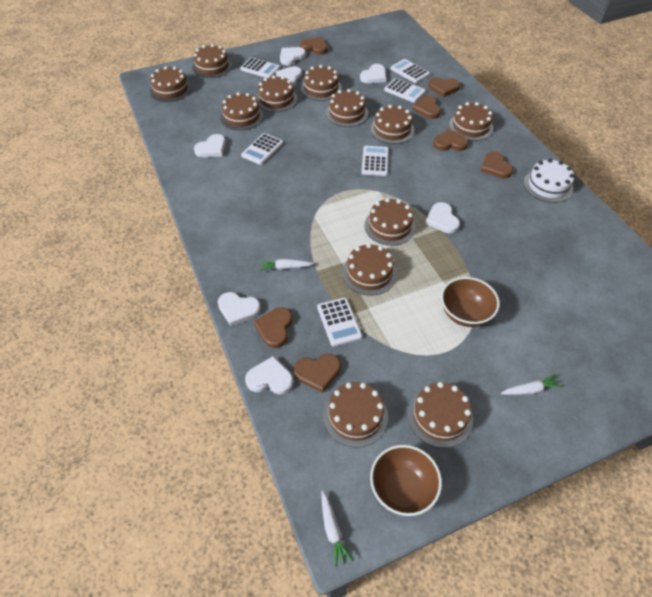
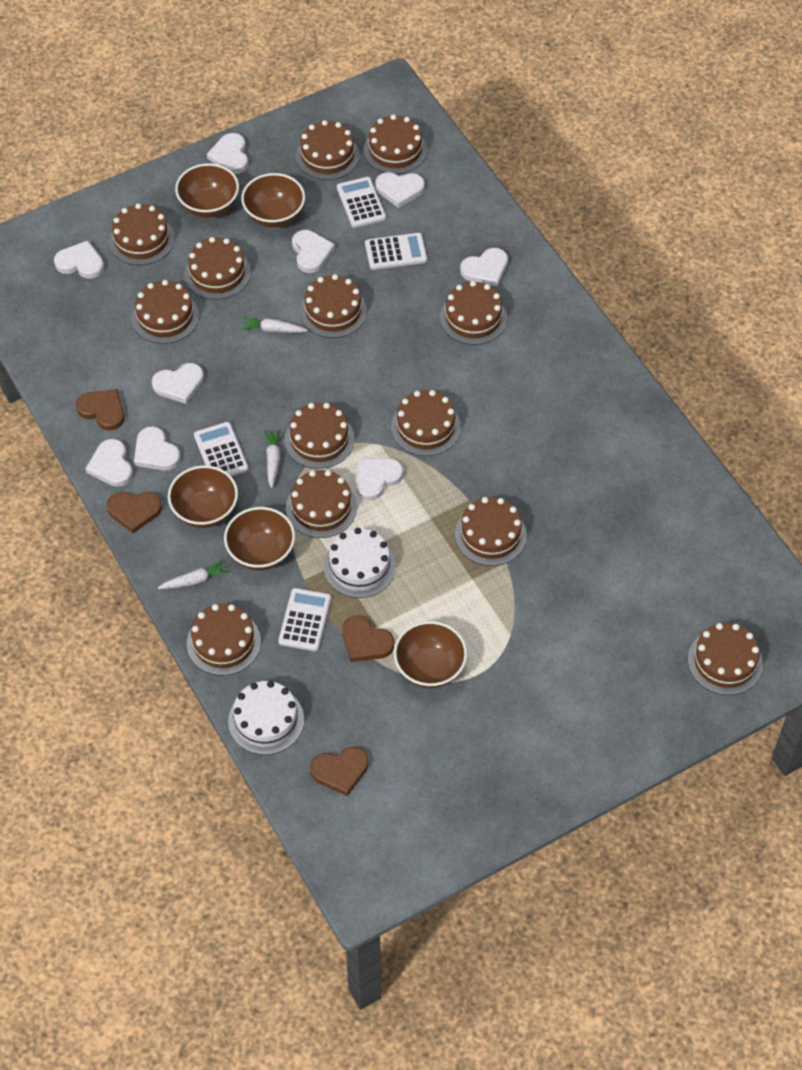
brown bowl: 2 -> 5
brown cake: 12 -> 13
brown heart: 7 -> 4
white cake: 1 -> 2
white calculator: 6 -> 4
white heart: 7 -> 9

